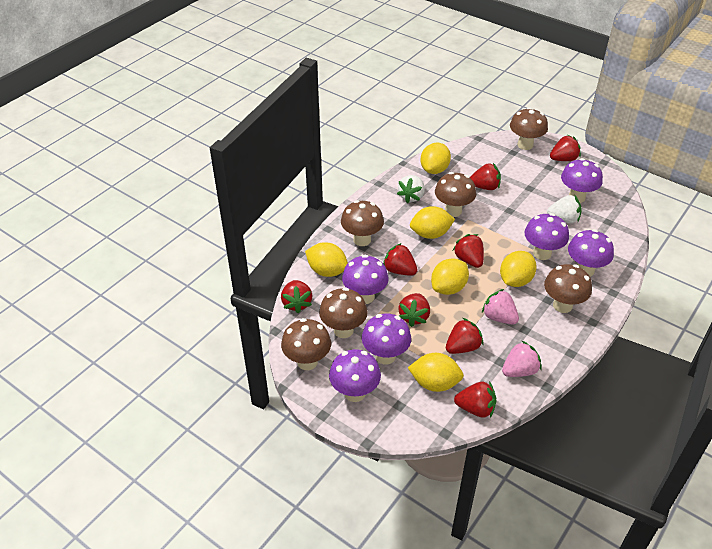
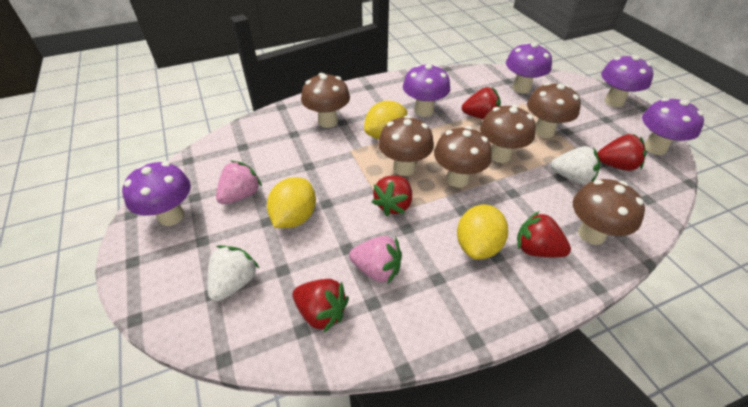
purple mushroom: 6 -> 5
red strawberry: 8 -> 5
yellow lemon: 6 -> 3

